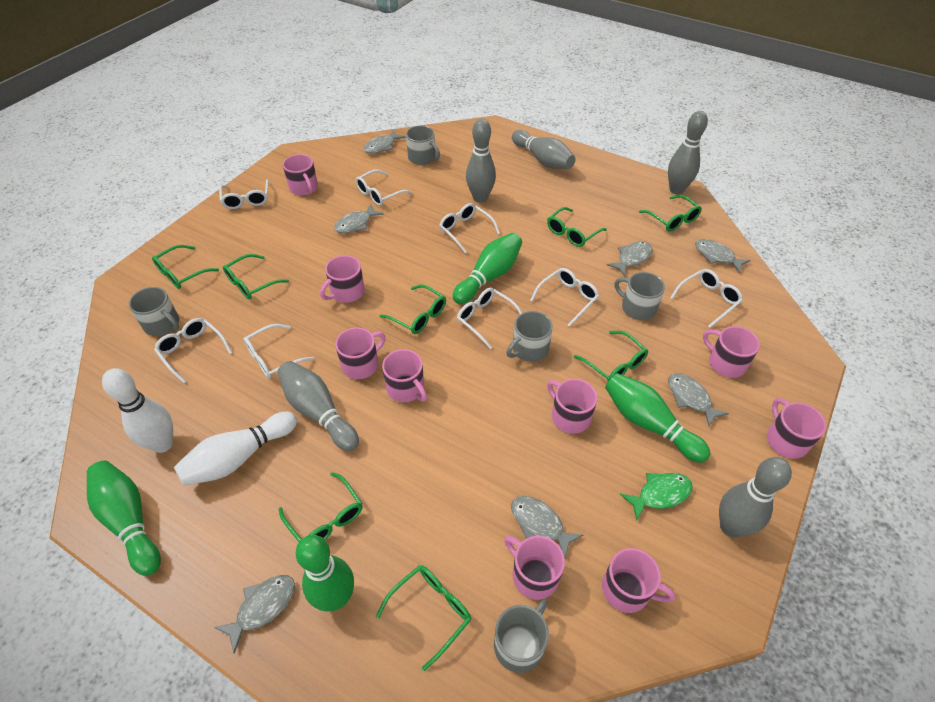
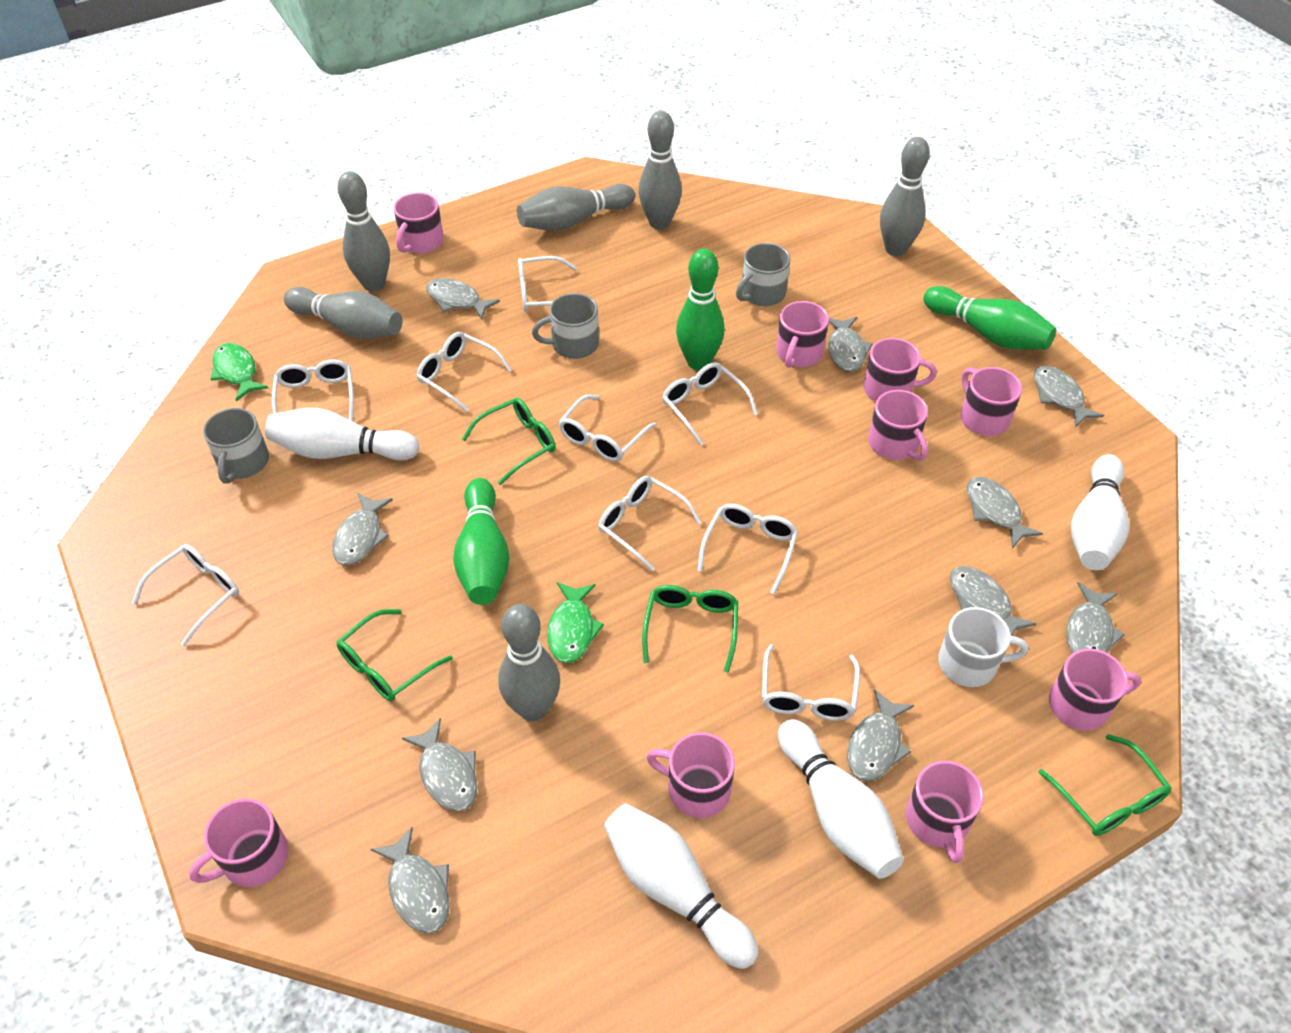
green bowling pin: 4 -> 3
green fish: 1 -> 2
green glasses: 8 -> 4
grey bowling pin: 5 -> 6
grey fish: 7 -> 10
grey mug: 5 -> 3
white bowling pin: 2 -> 4
white glasses: 8 -> 9
white mug: 0 -> 1

